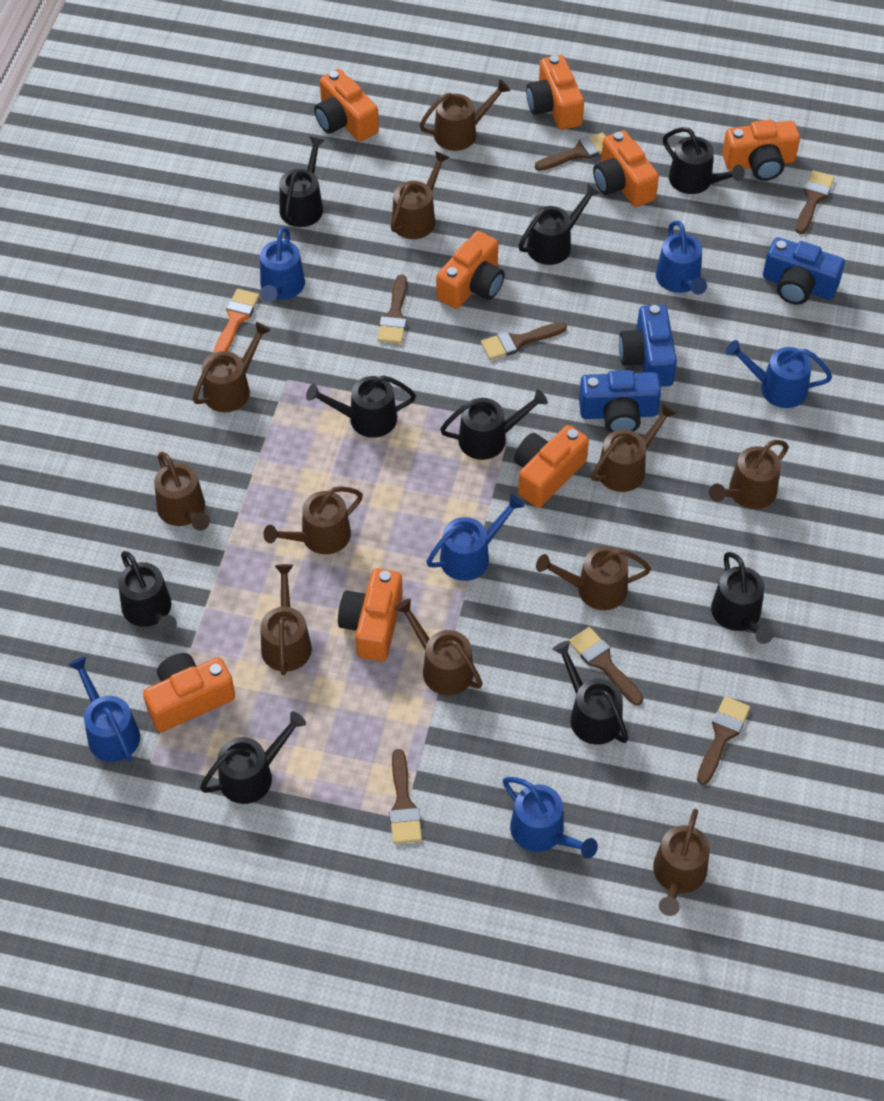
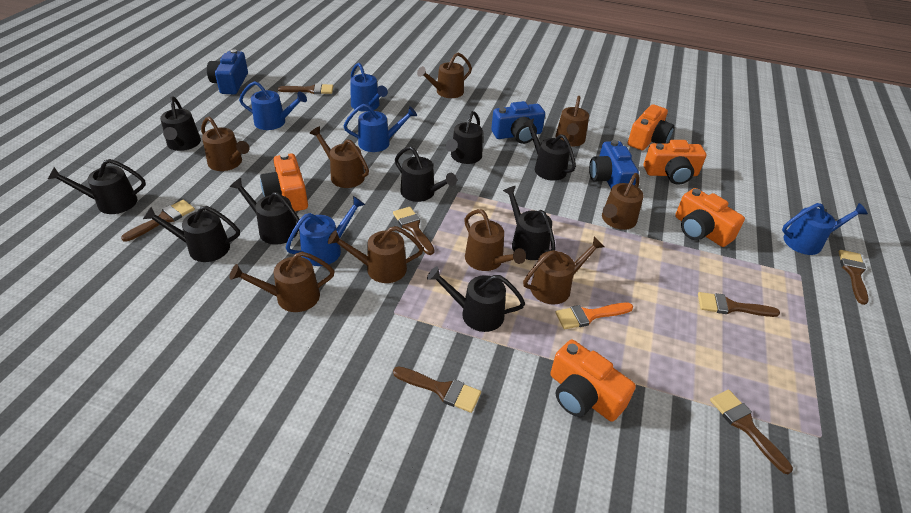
blue watering can: 6 -> 5
brown watering can: 11 -> 9
orange camera: 8 -> 5

